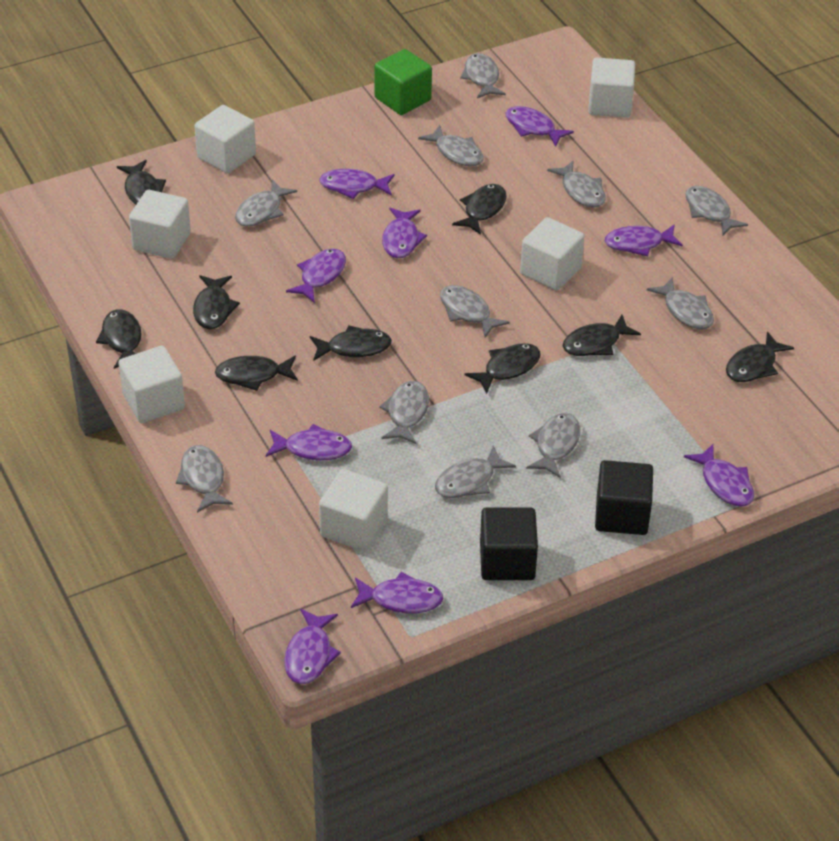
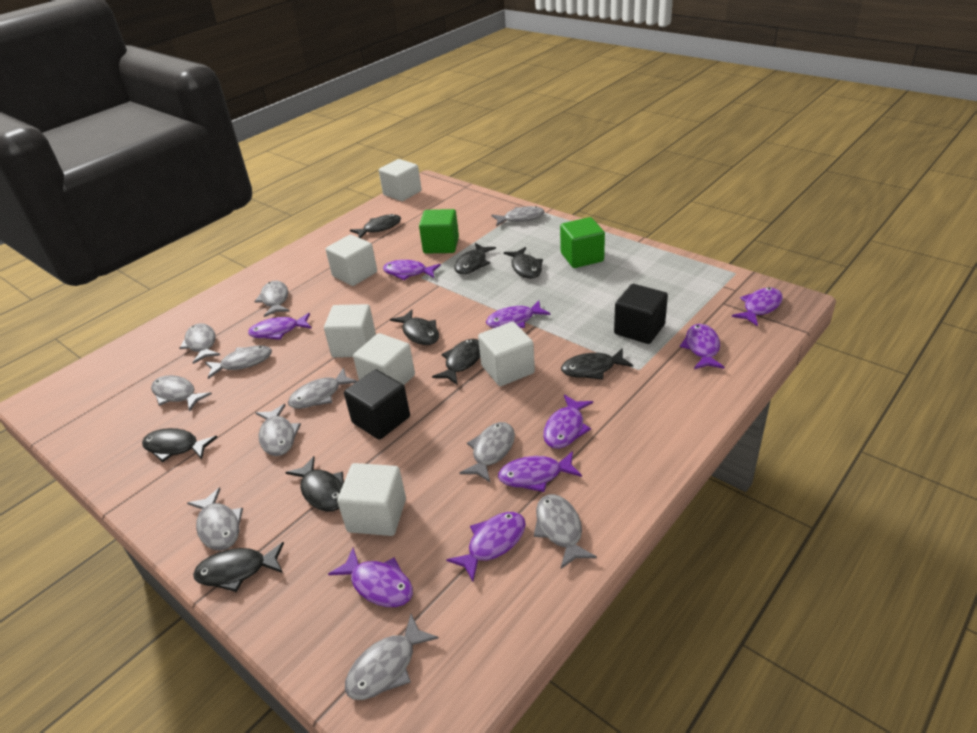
green cube: 1 -> 2

